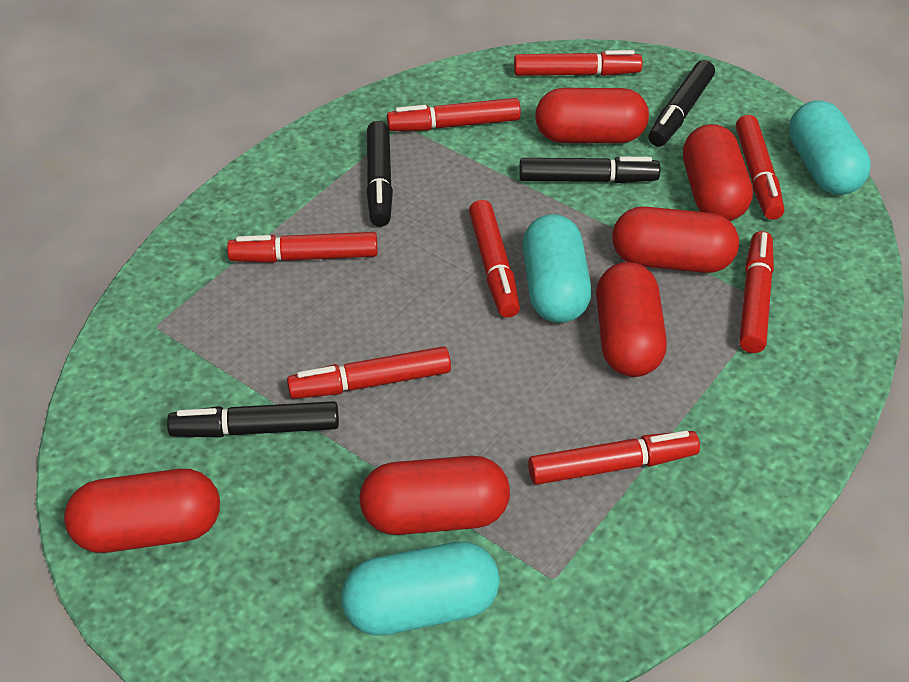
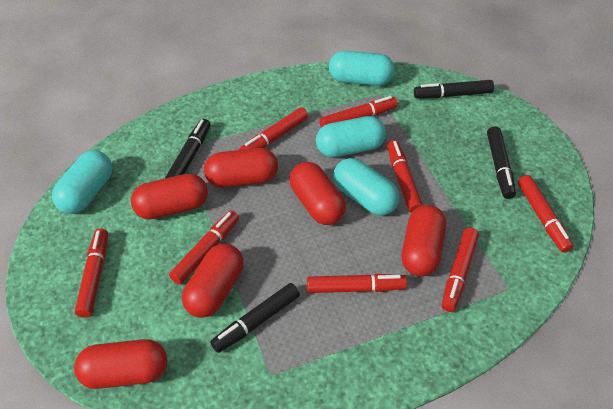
turquoise capsule: 3 -> 4

